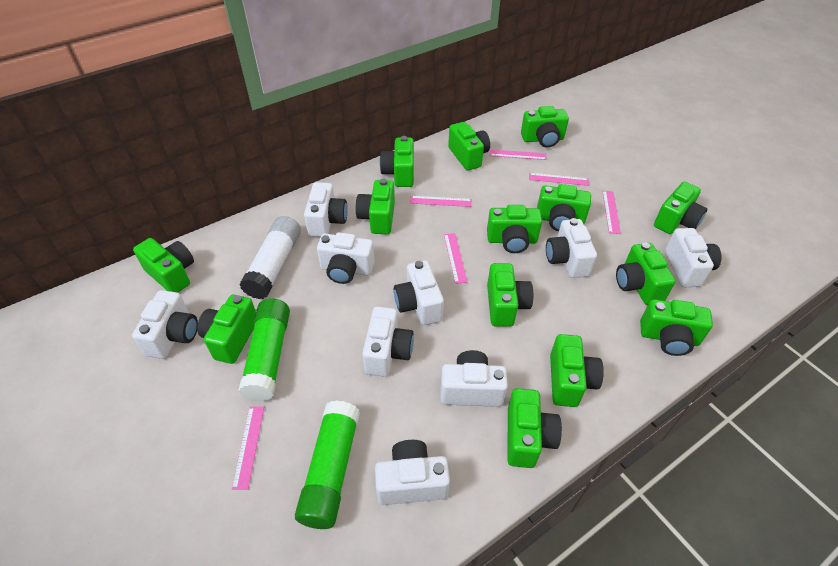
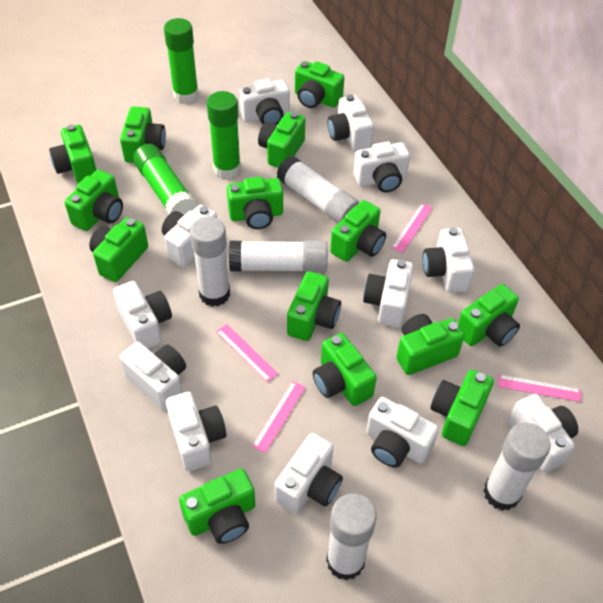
green glue stick: 2 -> 3
pink ruler: 6 -> 4
white camera: 9 -> 12
white glue stick: 1 -> 5

